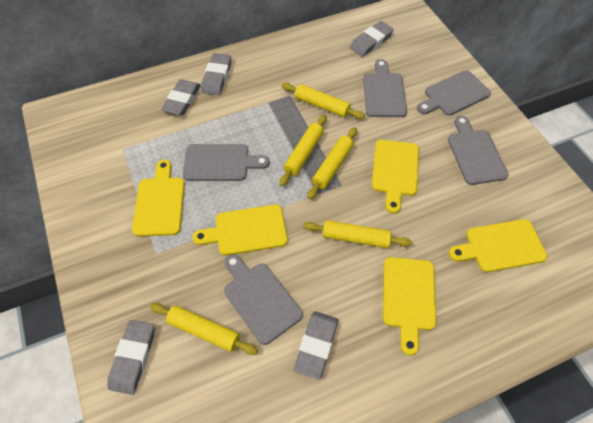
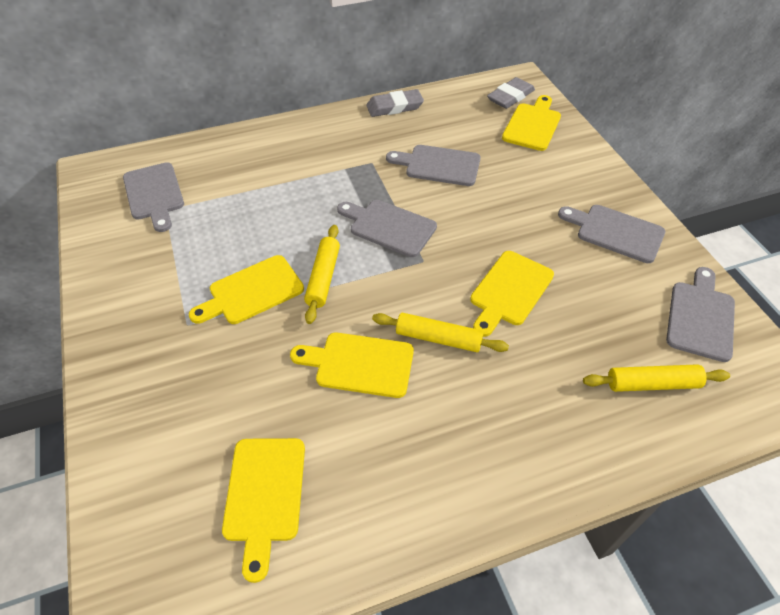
grey eraser: 5 -> 2
yellow rolling pin: 5 -> 3

